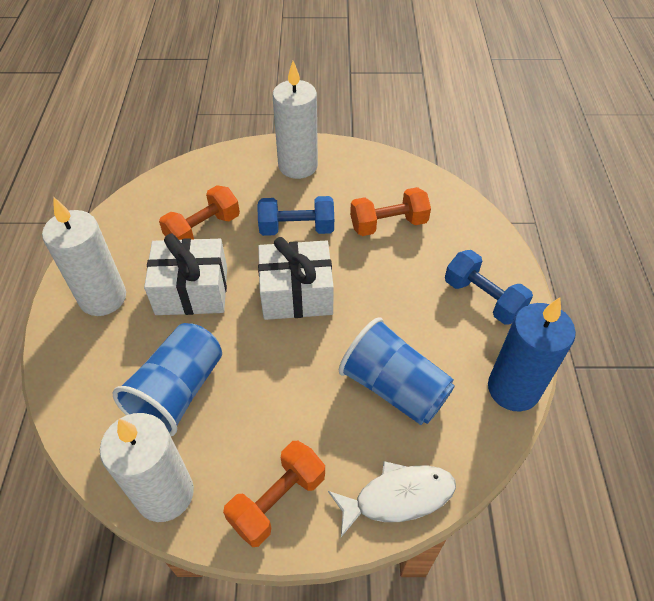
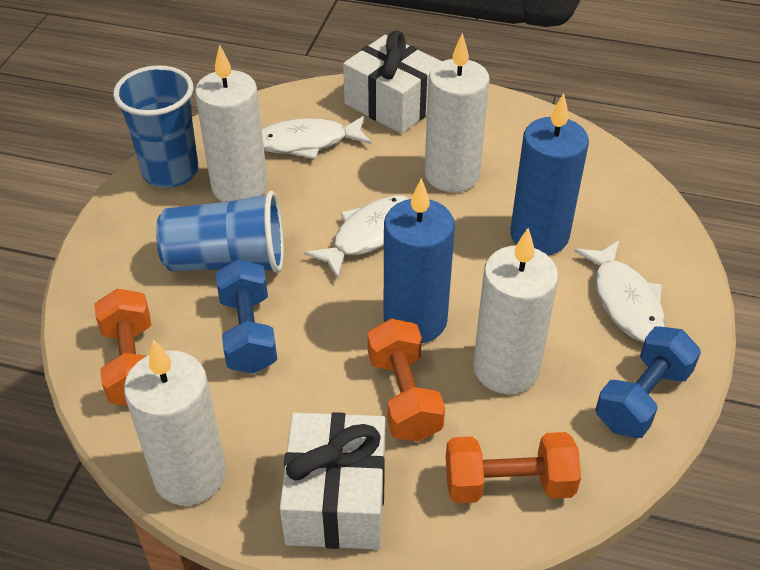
blue candle: 1 -> 2
white candle: 3 -> 4
white fish: 1 -> 3

